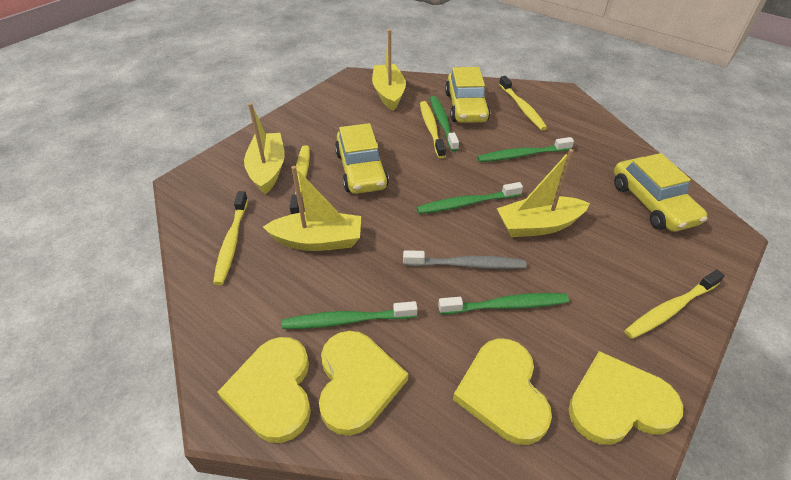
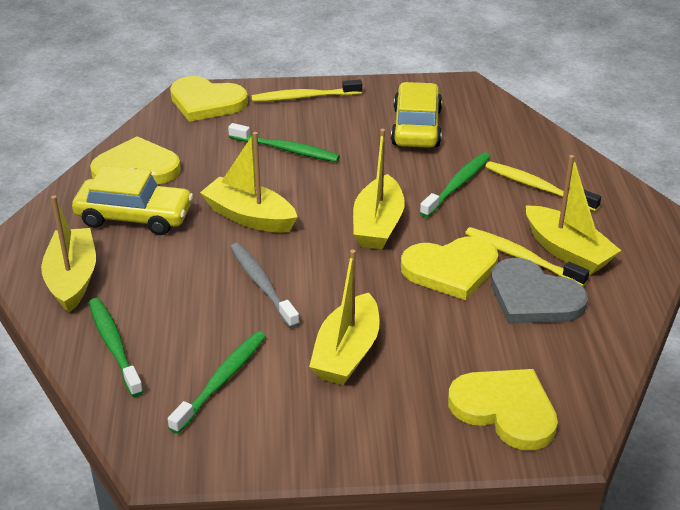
green toothbrush: 5 -> 4
grey heart: 0 -> 1
yellow boat: 4 -> 5
yellow car: 3 -> 2
yellow toothbrush: 5 -> 3

